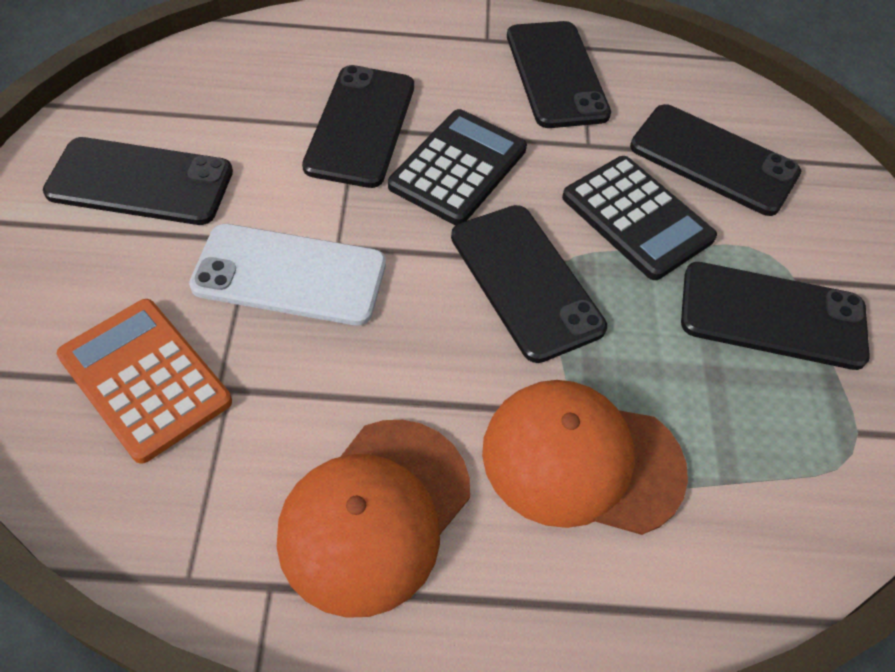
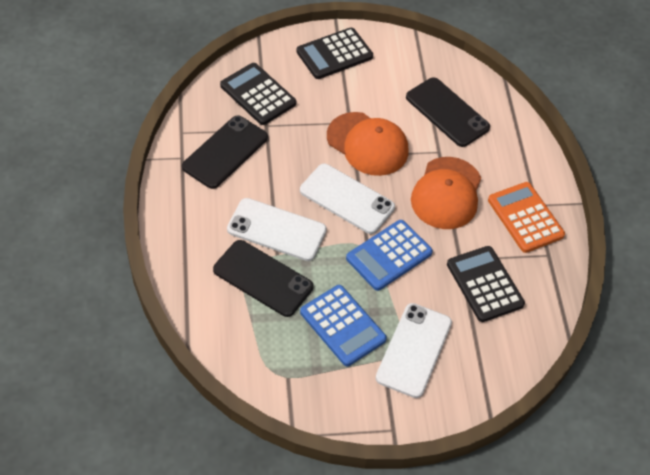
black calculator: 2 -> 3
black phone: 6 -> 3
blue calculator: 0 -> 2
white phone: 1 -> 3

